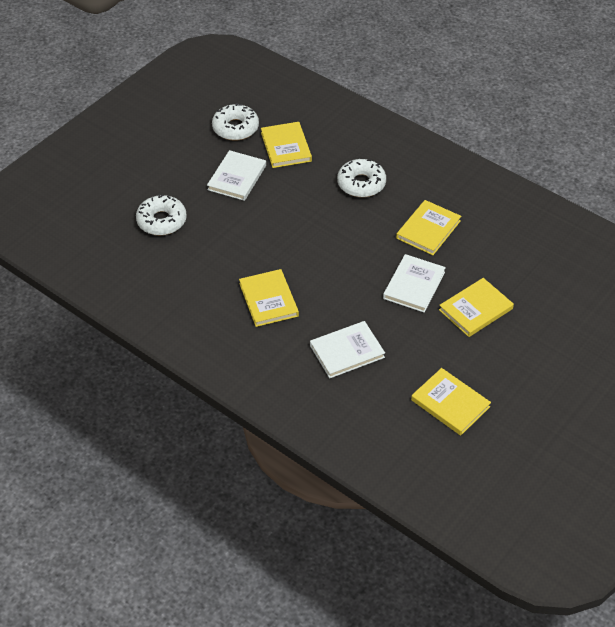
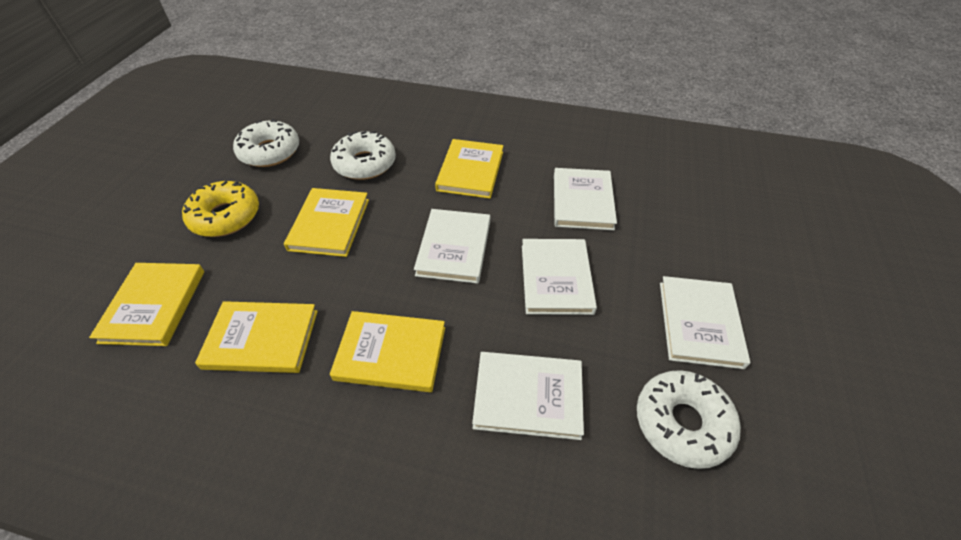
white book: 3 -> 5
yellow donut: 0 -> 1

